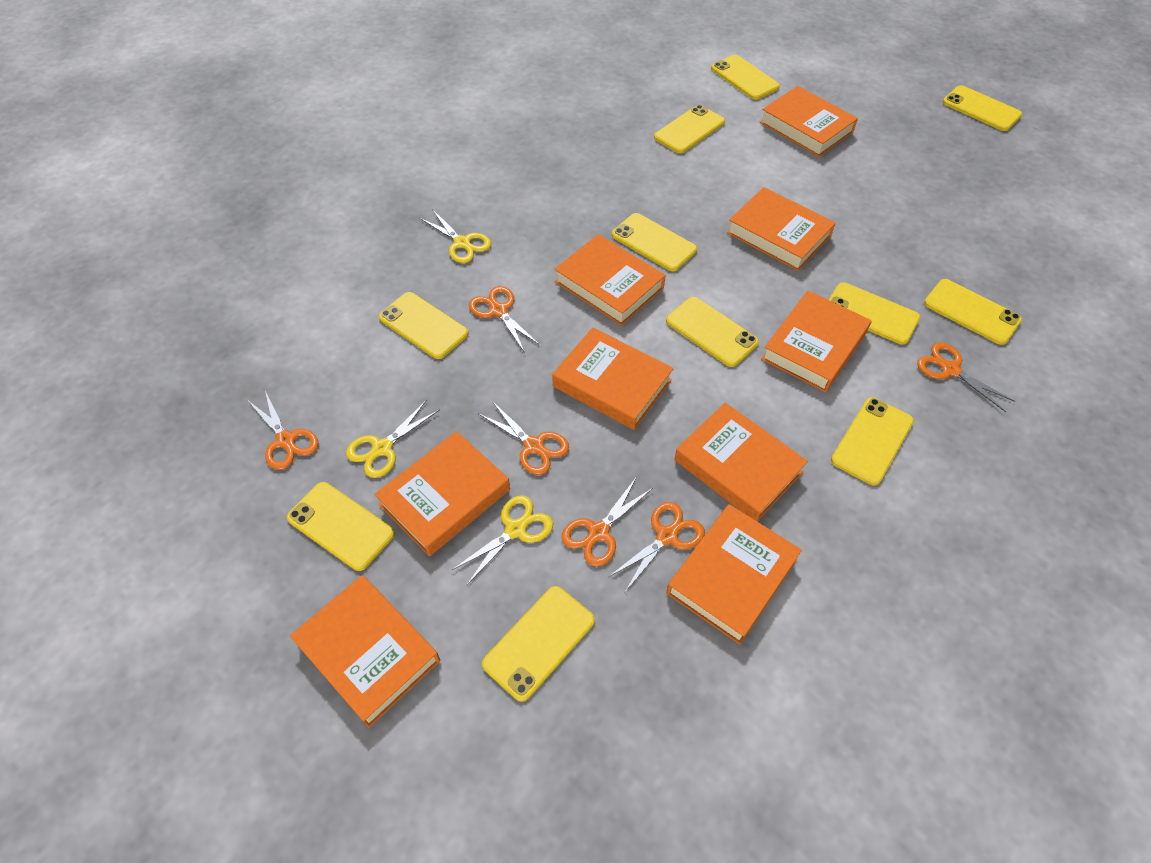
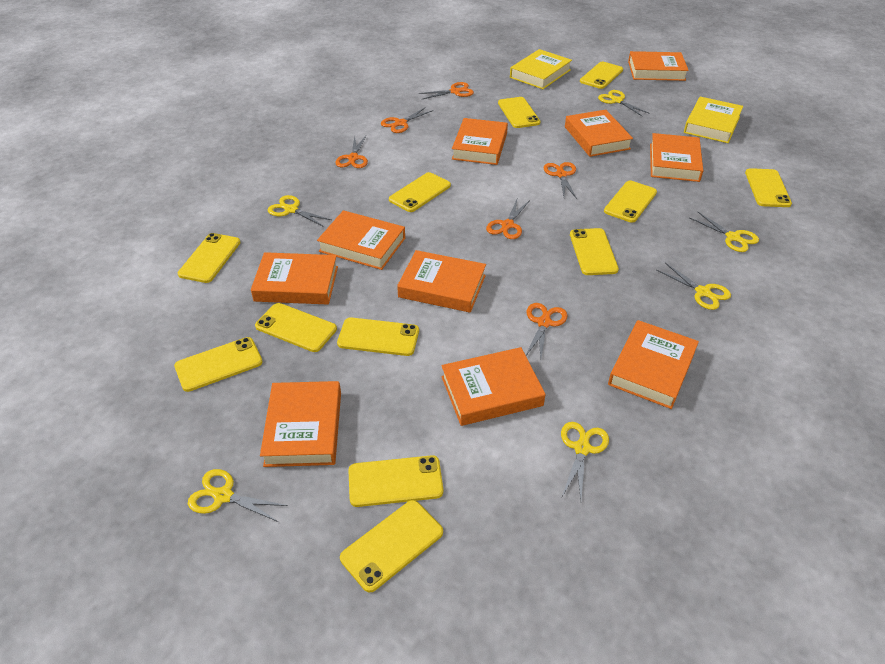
orange book: 9 -> 10
yellow book: 0 -> 2
yellow phone: 11 -> 12
yellow scissors: 3 -> 6

